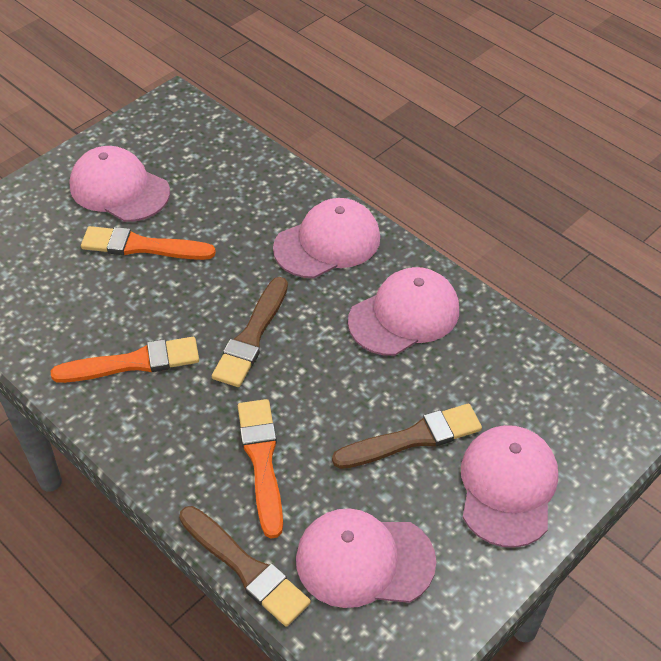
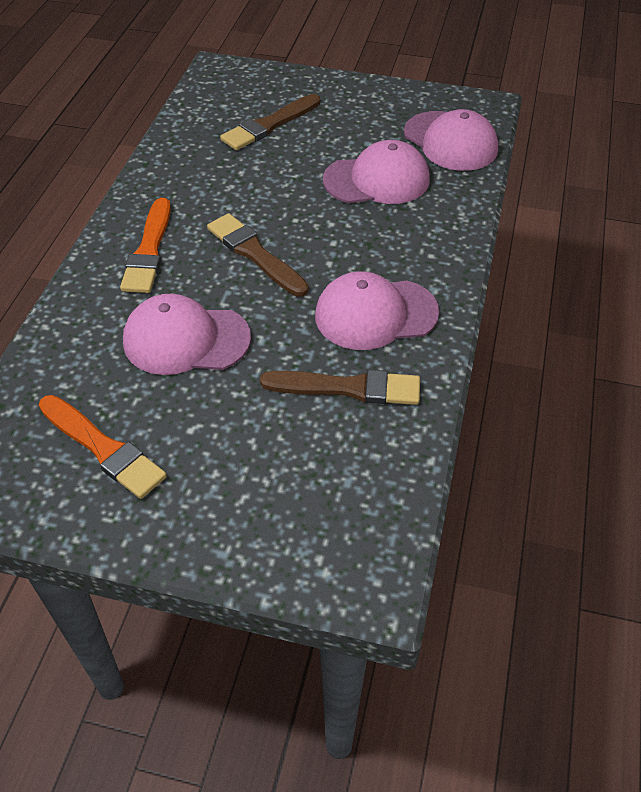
orange brush: 3 -> 2
pink cap: 5 -> 4

